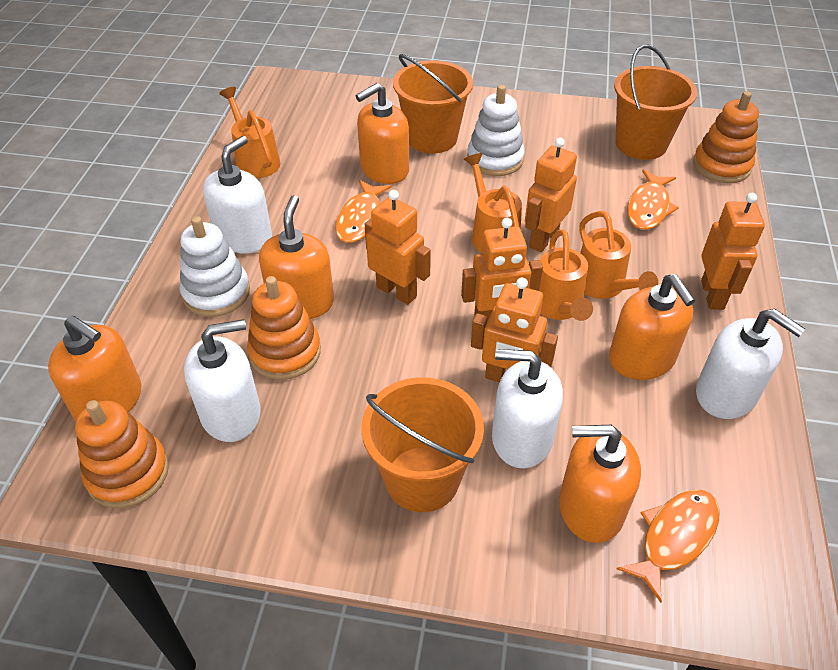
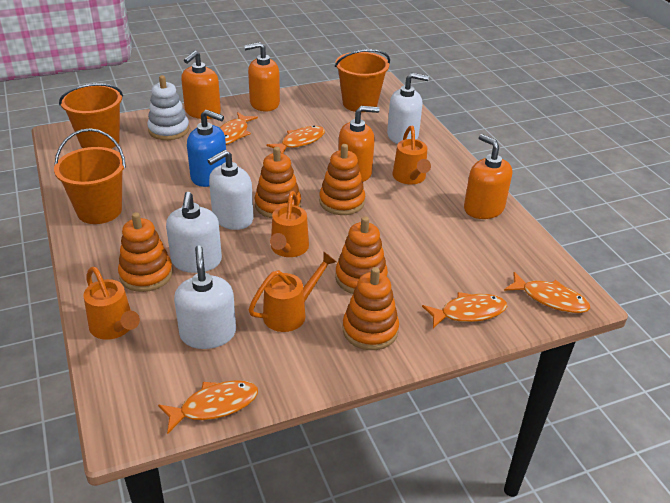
blue soap dispenser: 0 -> 1
orange fish: 3 -> 5
orange robot: 5 -> 0
orange soap dispenser: 5 -> 4
orange stacking toy: 3 -> 5
white stacking toy: 2 -> 1

